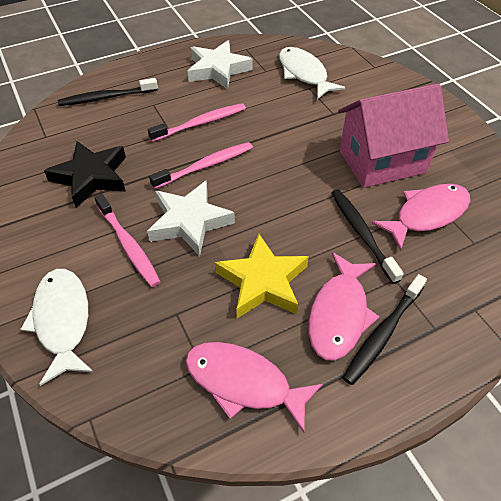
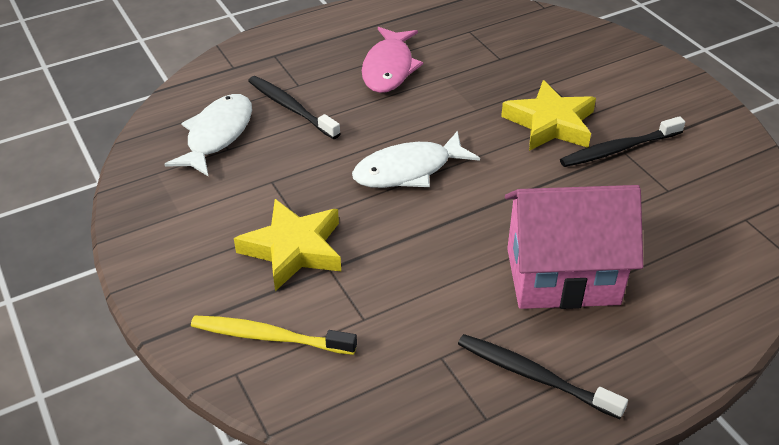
black star: 1 -> 0
pink fish: 3 -> 1
pink toothbrush: 3 -> 0
white star: 2 -> 0
yellow star: 1 -> 2
yellow toothbrush: 0 -> 1

